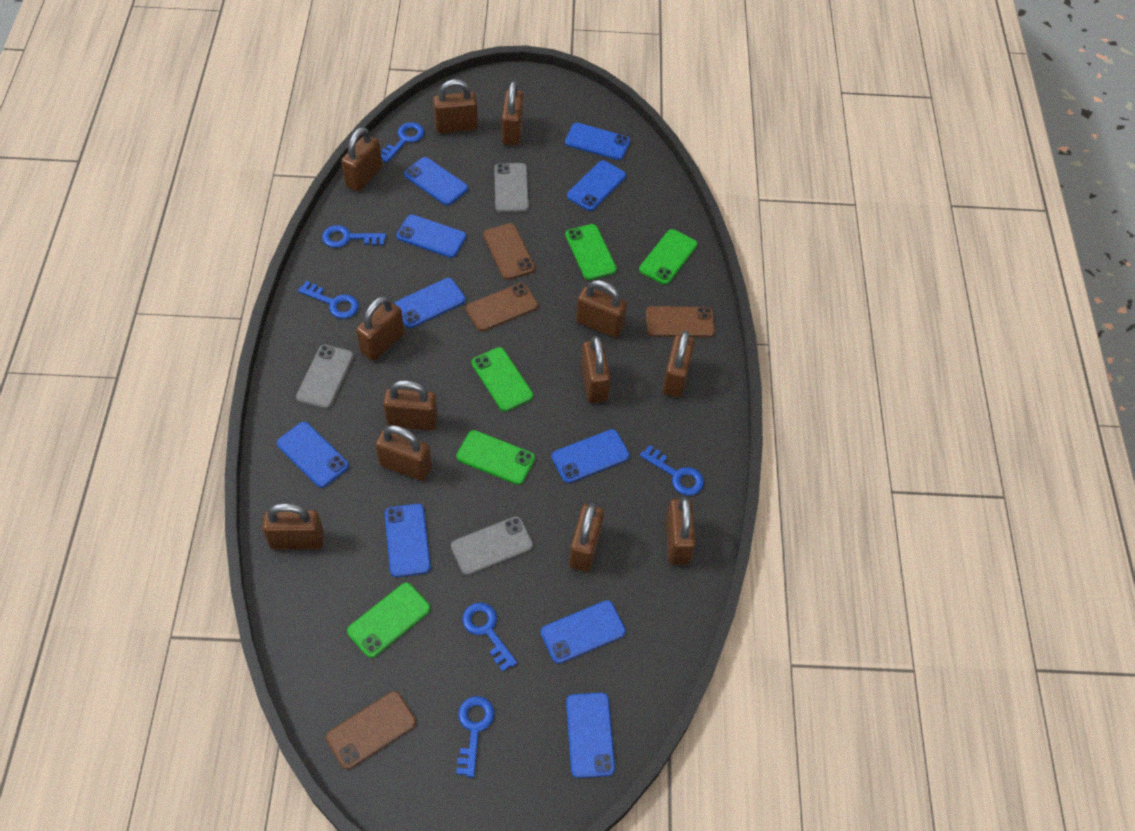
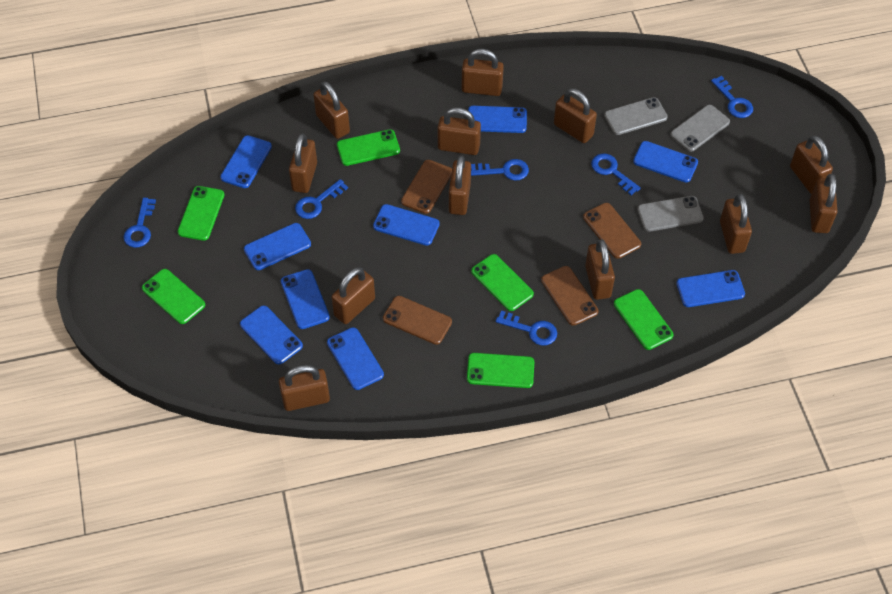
blue phone: 10 -> 9
green phone: 5 -> 6

